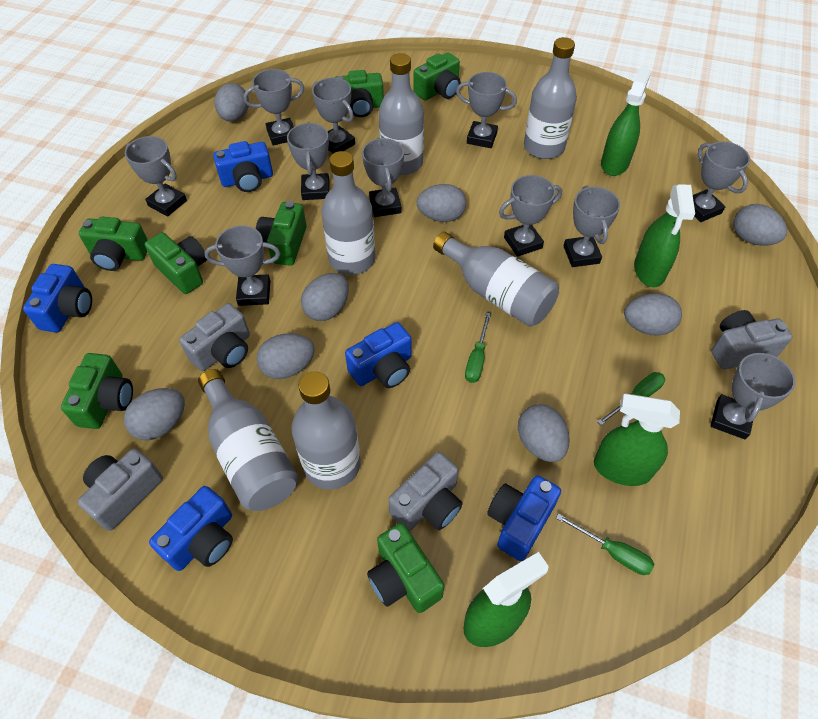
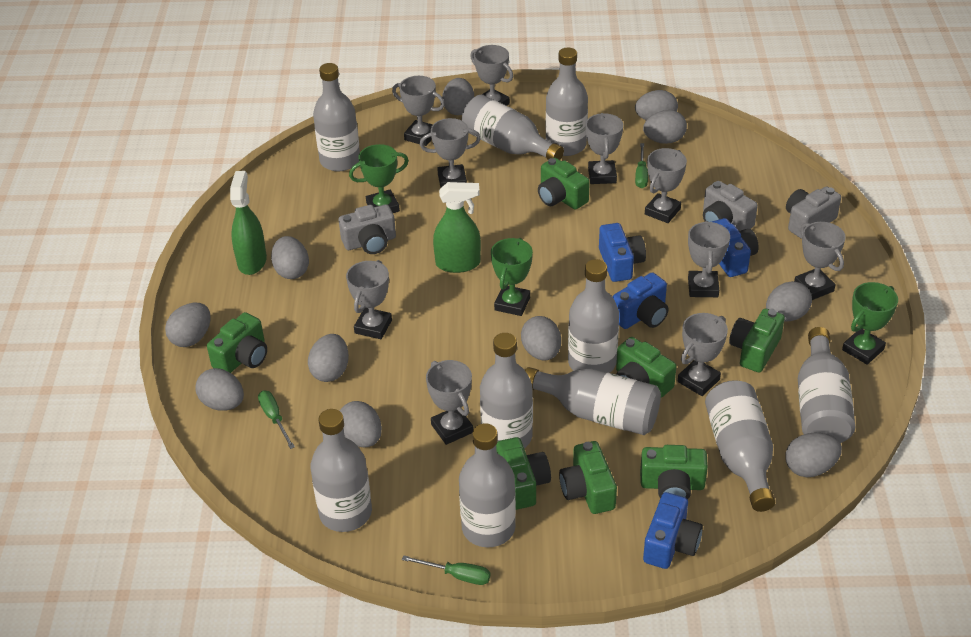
blue camera: 5 -> 4
green spray bottle: 4 -> 2
green trophy: 0 -> 3
grey bottle: 6 -> 10
grey camera: 4 -> 3
grey egg: 8 -> 11
grey trophy: 11 -> 10

